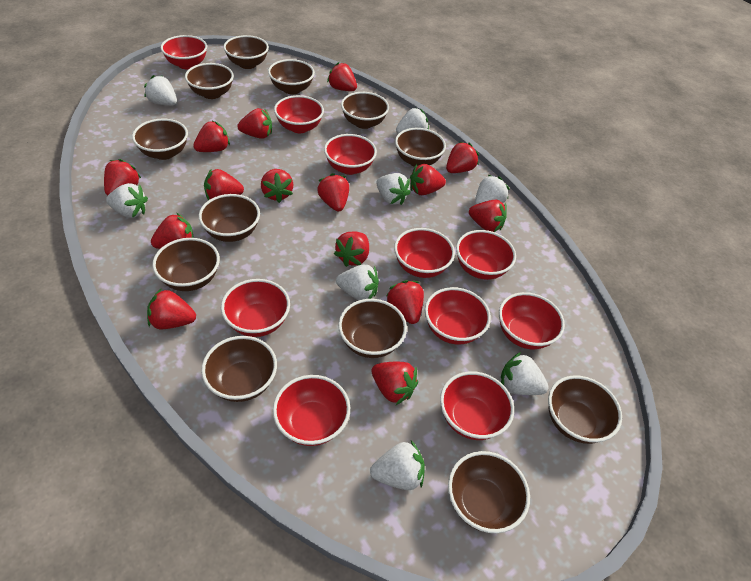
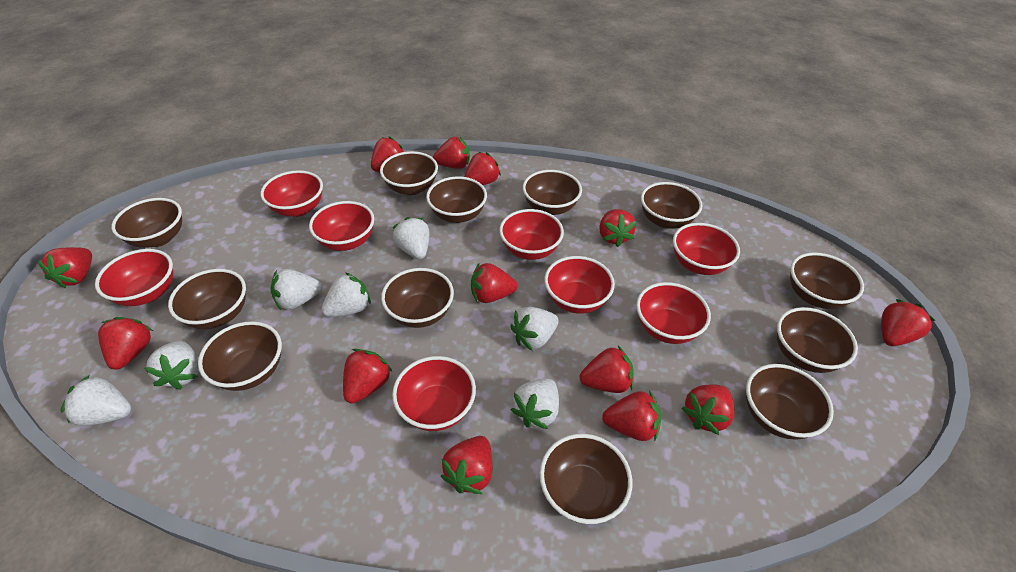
red bowl: 10 -> 8
red strawberry: 15 -> 13
white strawberry: 8 -> 7

